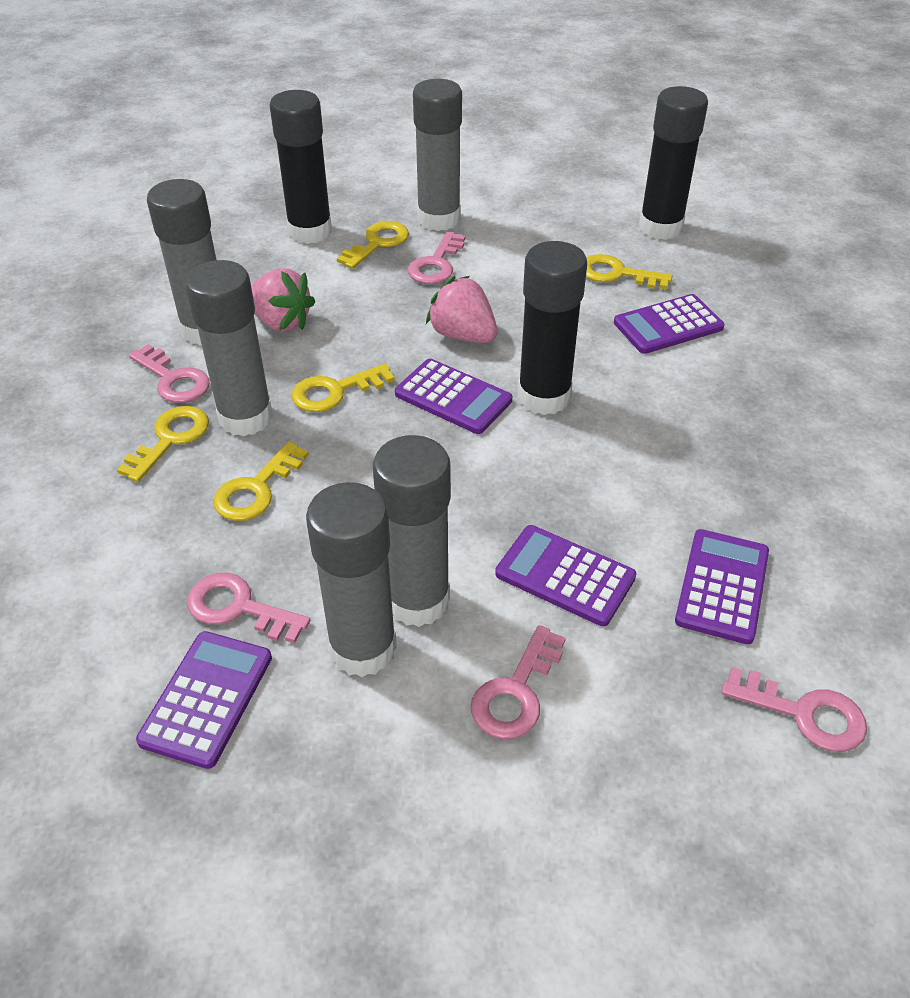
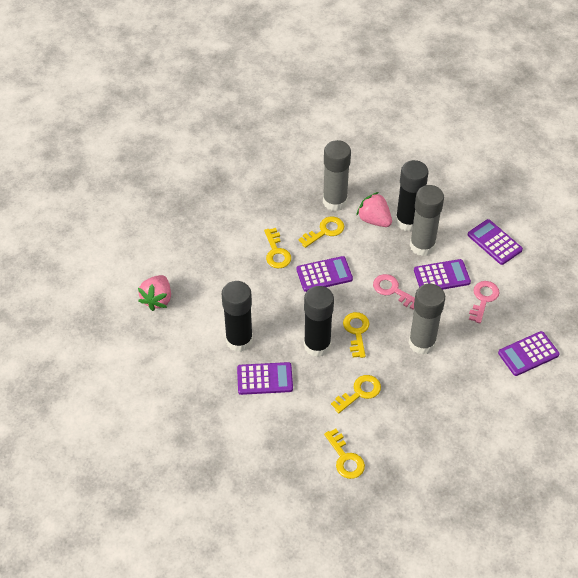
grey glue stick: 5 -> 3
pink key: 5 -> 2

